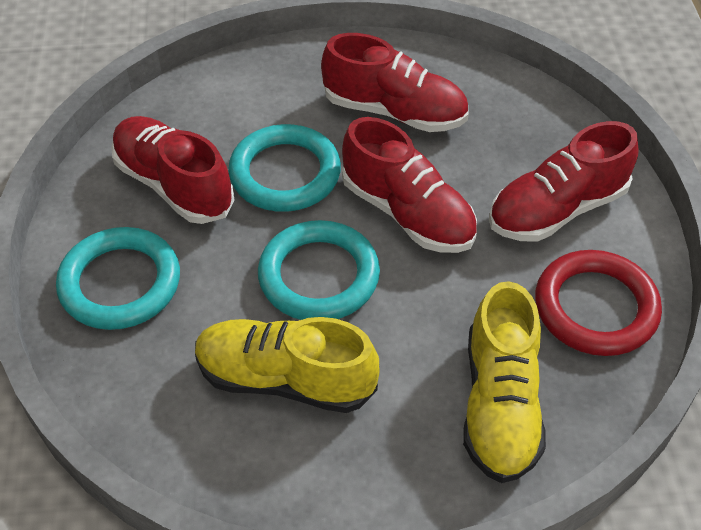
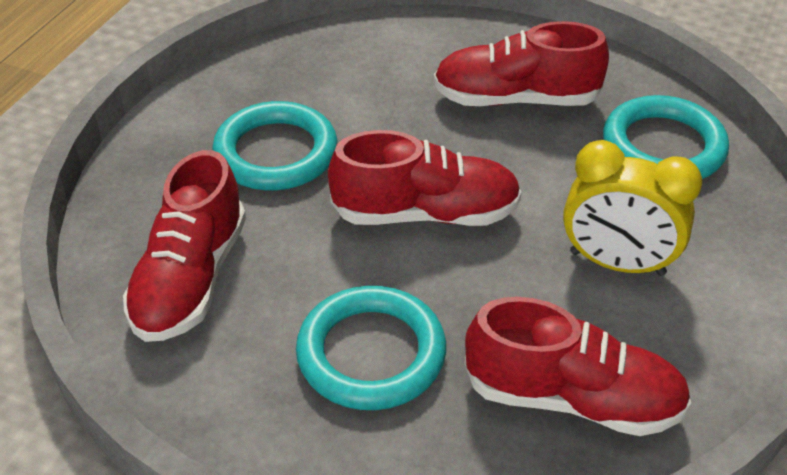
red ring: 1 -> 0
yellow clock: 0 -> 1
yellow shoe: 2 -> 0

